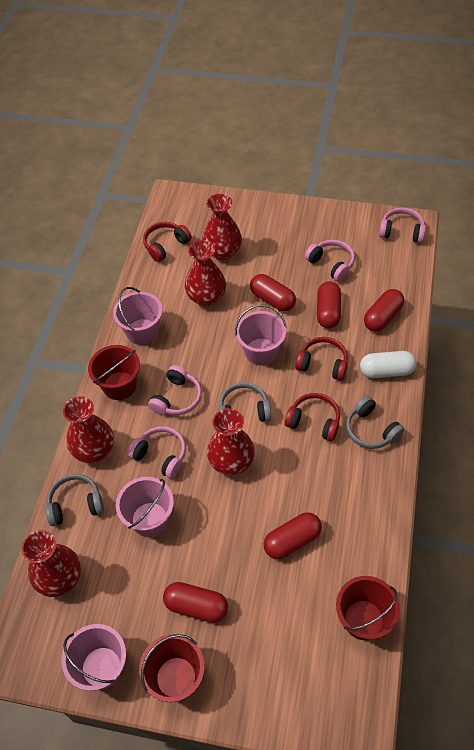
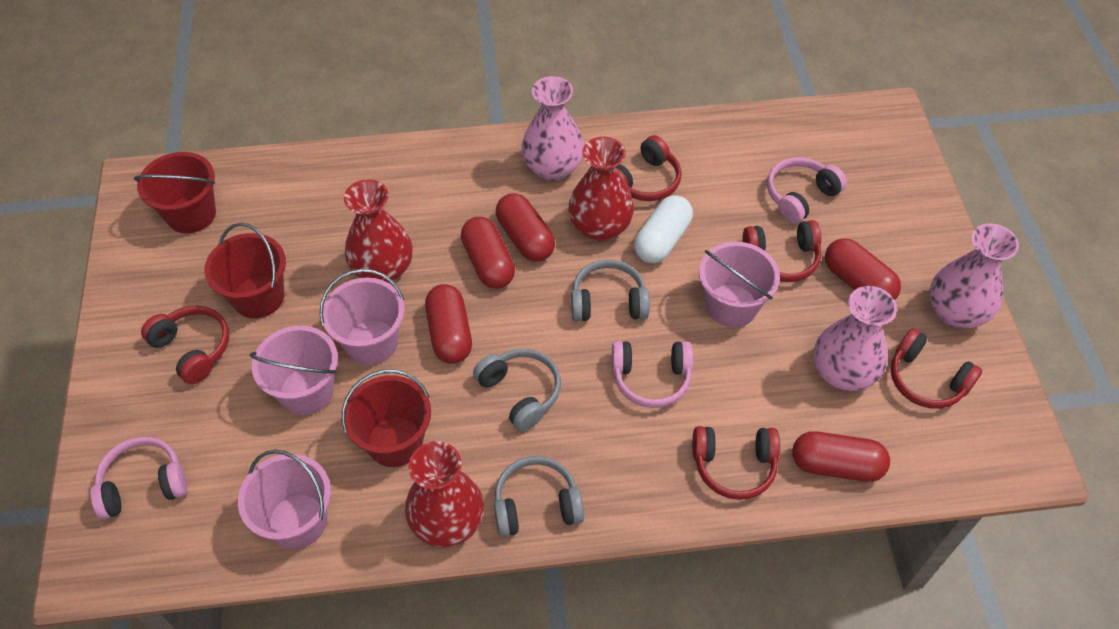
pink headphones: 4 -> 3
pink vase: 0 -> 3
red headphones: 3 -> 5
red vase: 5 -> 3

